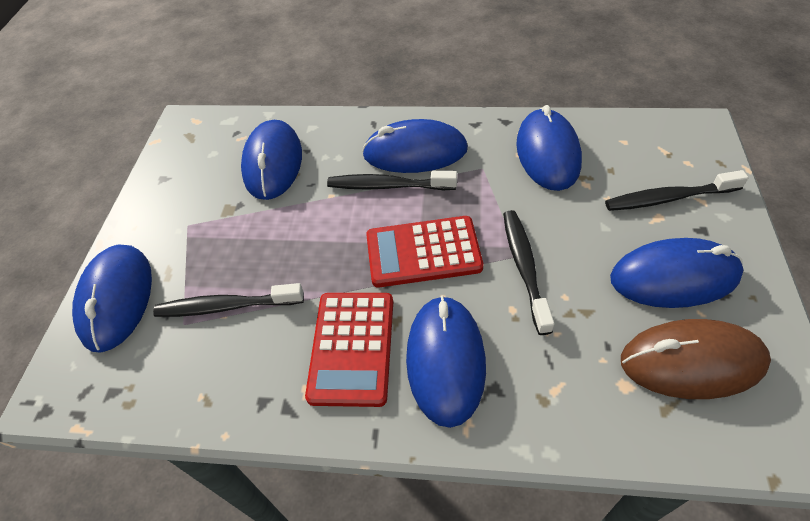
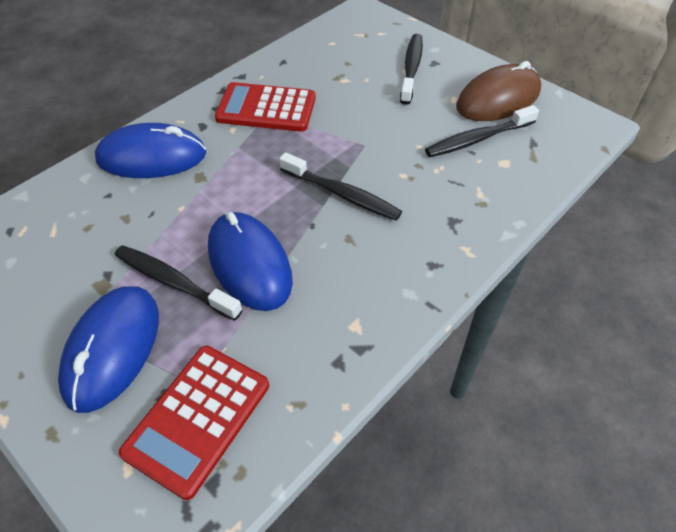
blue mouse: 6 -> 3

